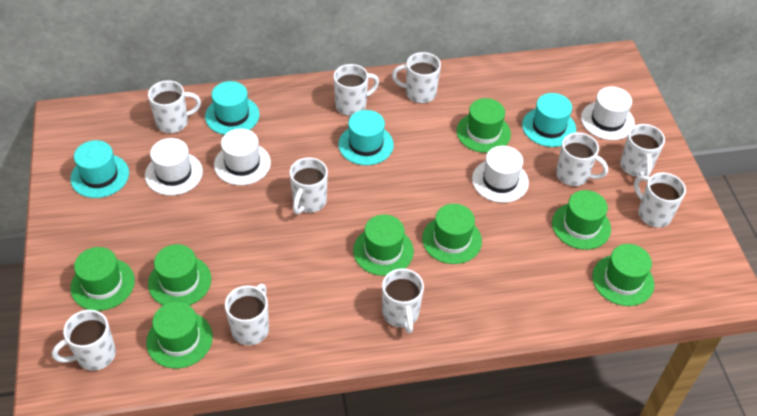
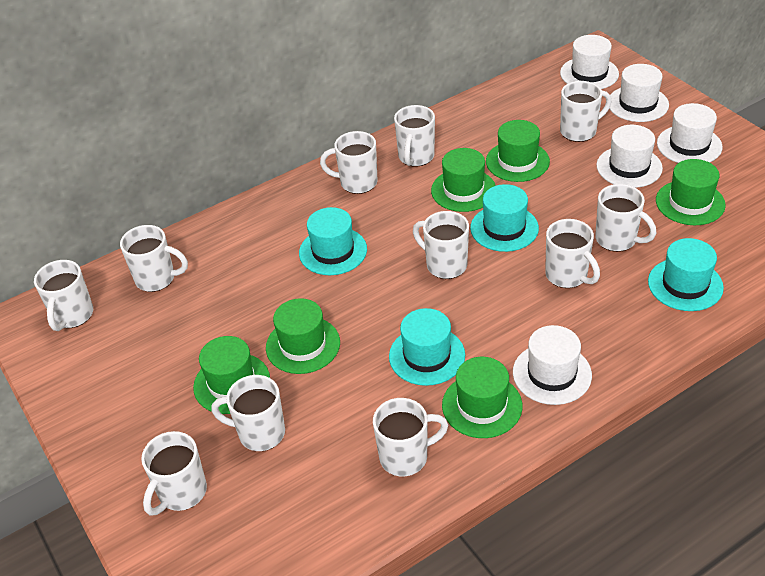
green hat: 8 -> 6
white hat: 4 -> 5
white mug: 10 -> 11

